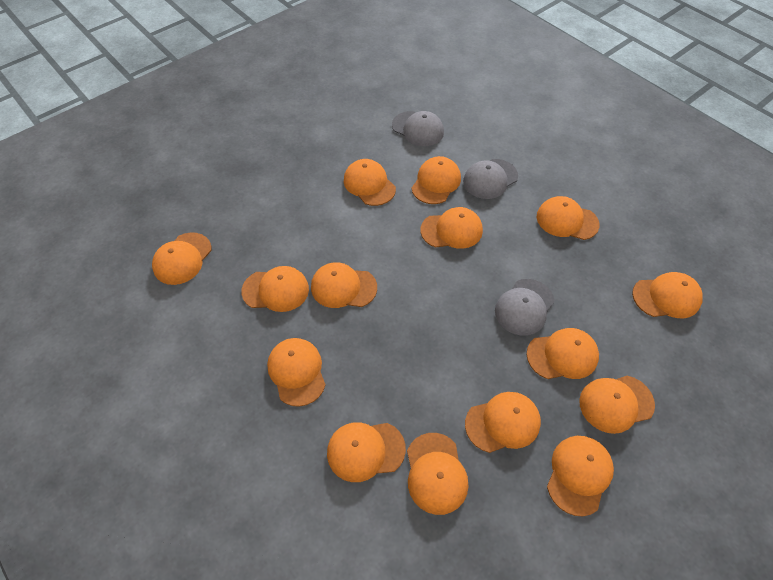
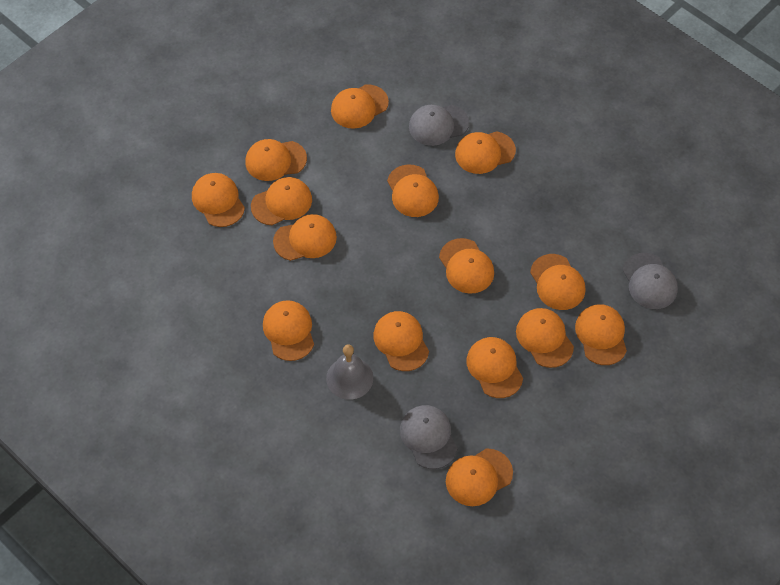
grey bell: 0 -> 1

